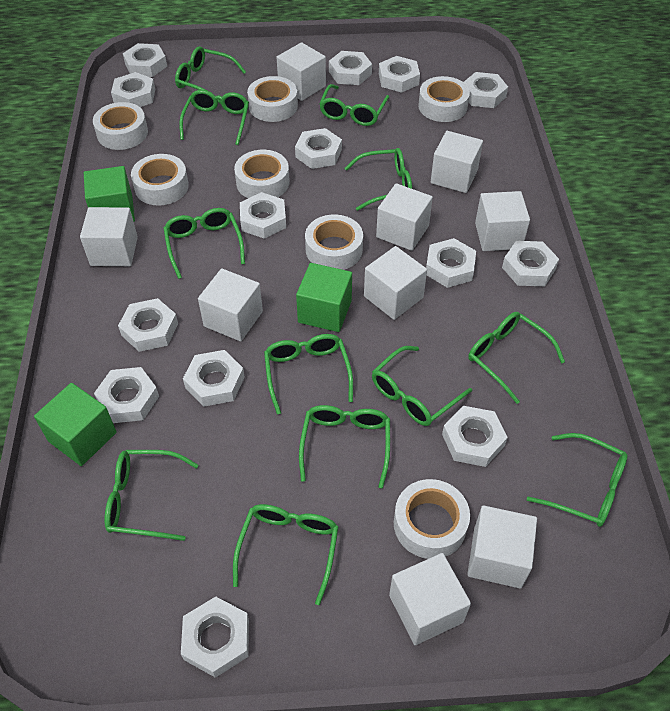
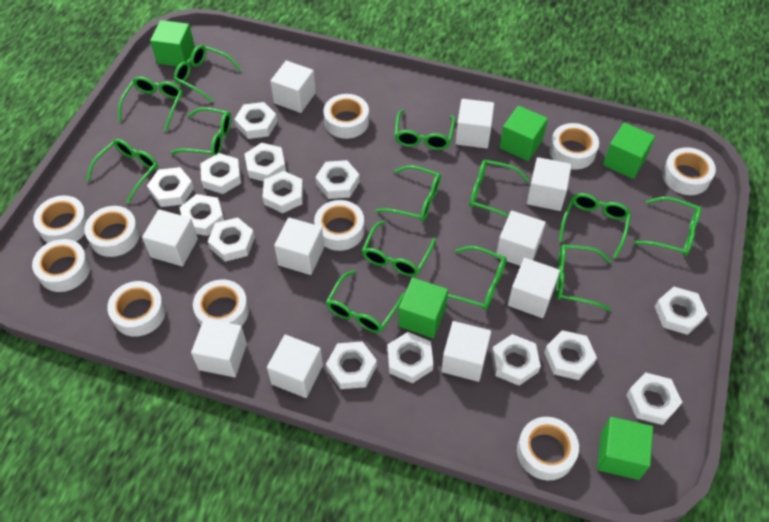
green cube: 3 -> 5
green glasses: 12 -> 13
white cube: 9 -> 10
white tape: 7 -> 10

